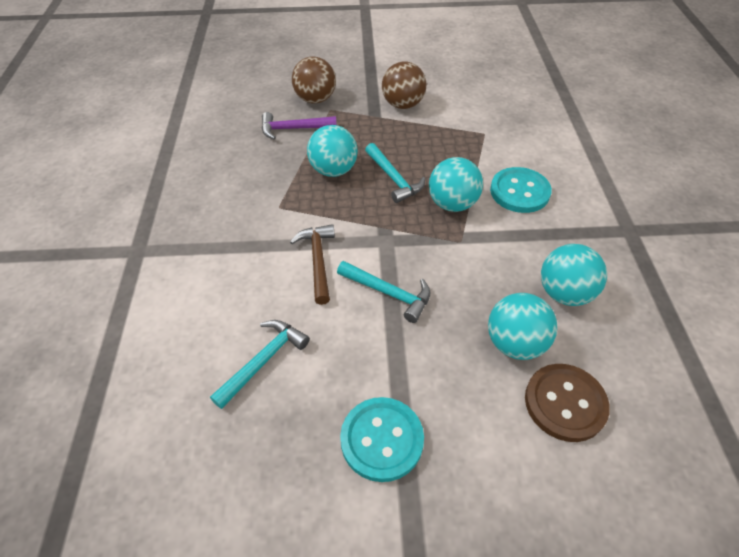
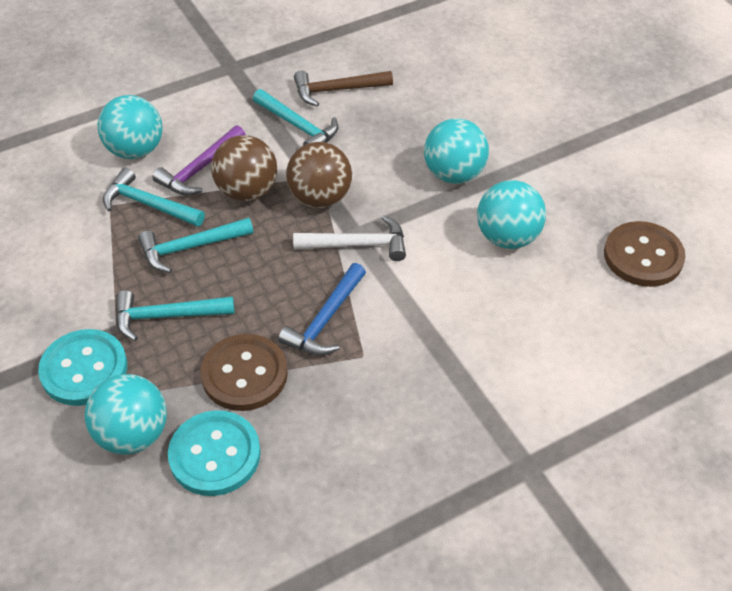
blue hammer: 0 -> 1
brown button: 1 -> 2
turquoise hammer: 3 -> 4
white hammer: 0 -> 1

